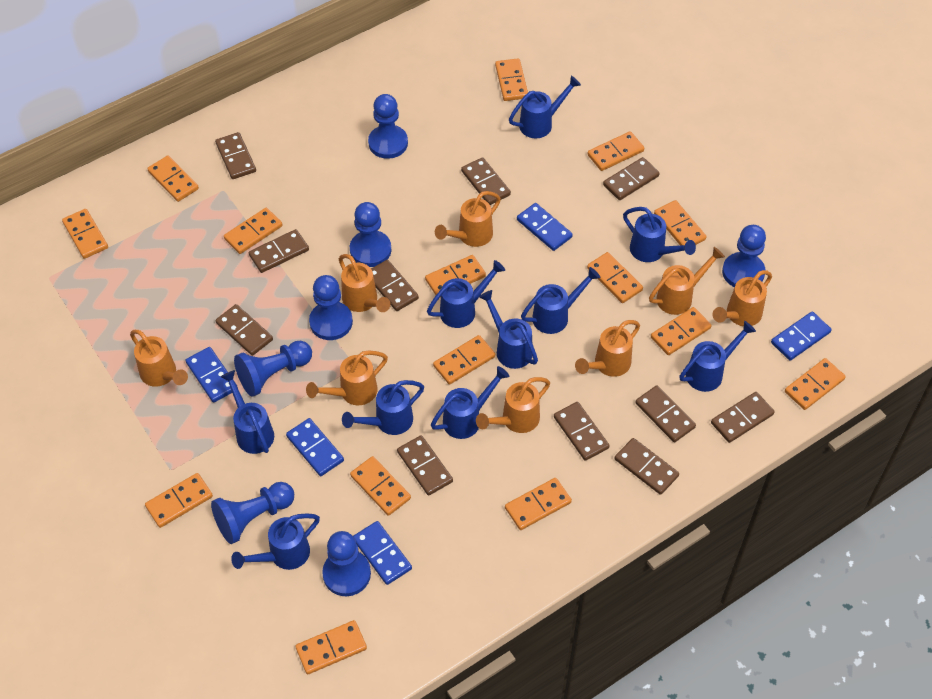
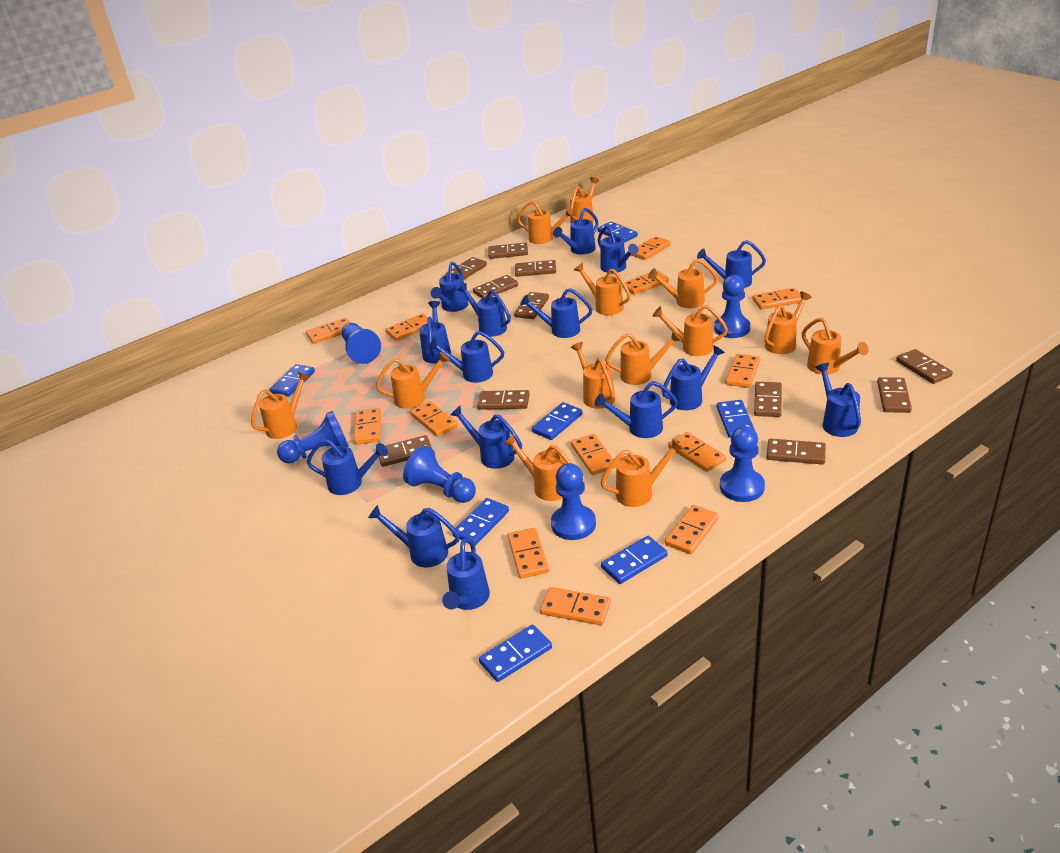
blue domino: 5 -> 7
blue pawn: 7 -> 6
blue watering can: 10 -> 15
orange domino: 15 -> 13
orange watering can: 8 -> 13

